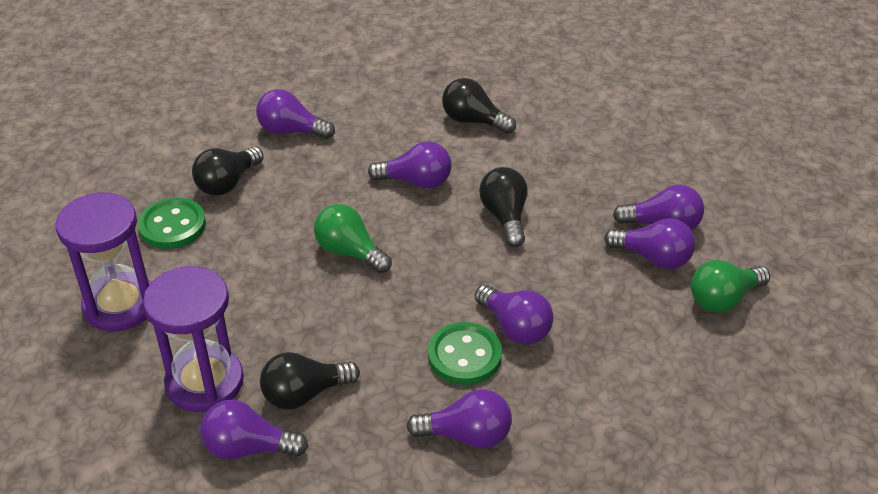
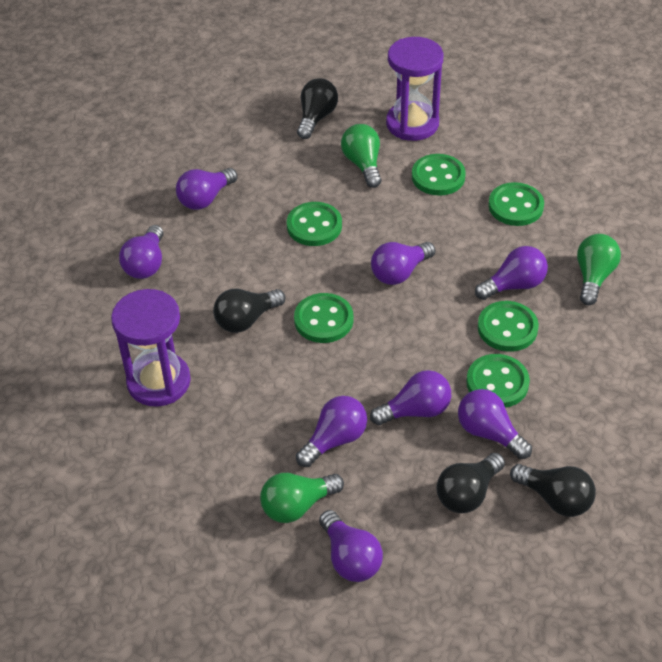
green button: 2 -> 6
green light bulb: 2 -> 3
purple light bulb: 7 -> 8

